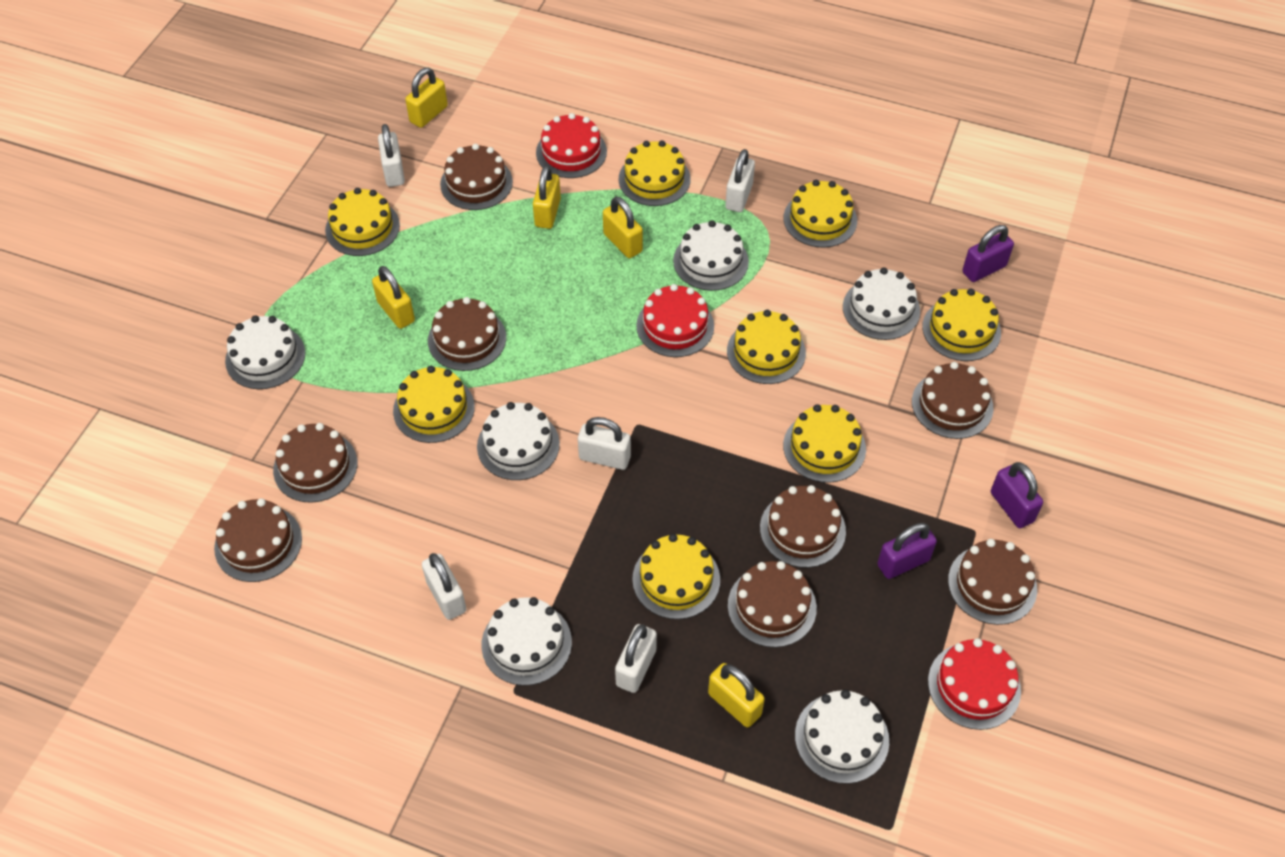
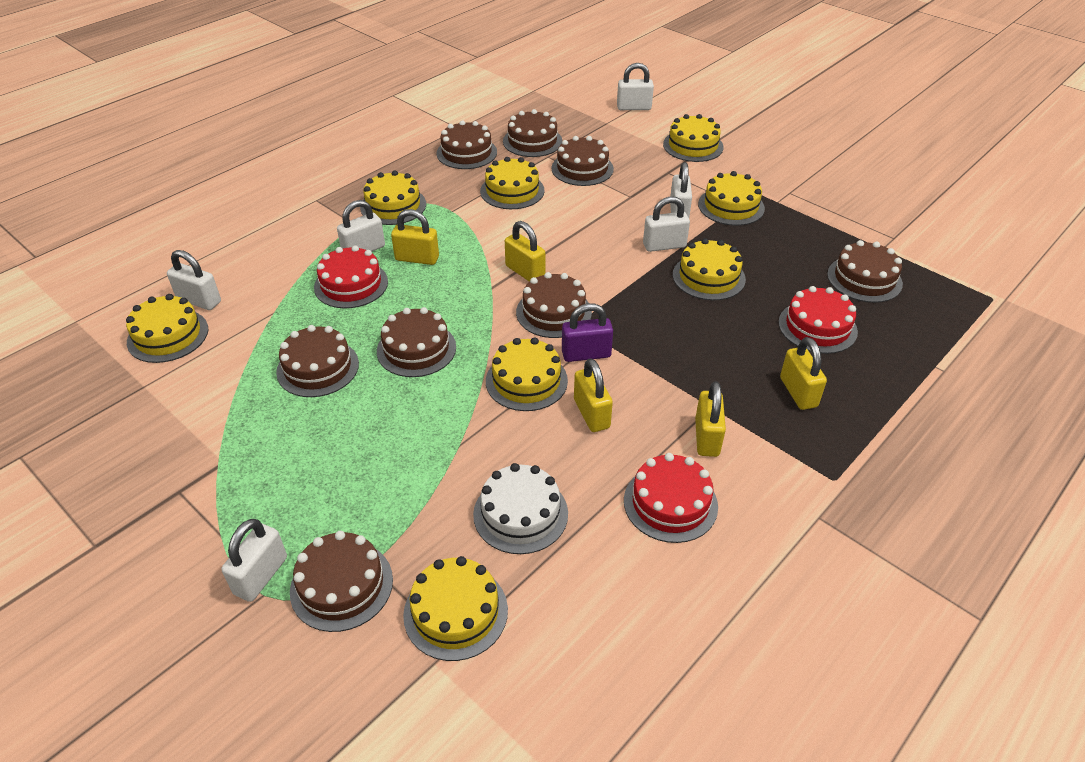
purple padlock: 3 -> 1
white cake: 6 -> 1
white padlock: 5 -> 6

